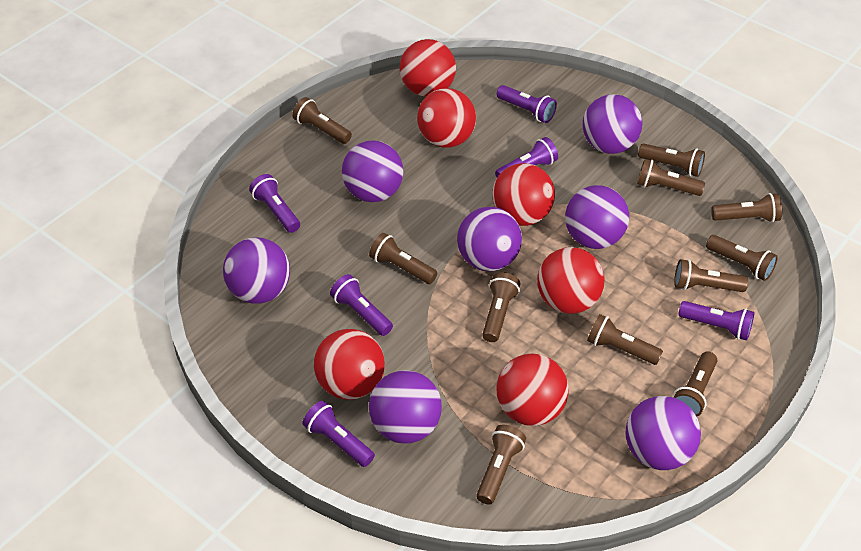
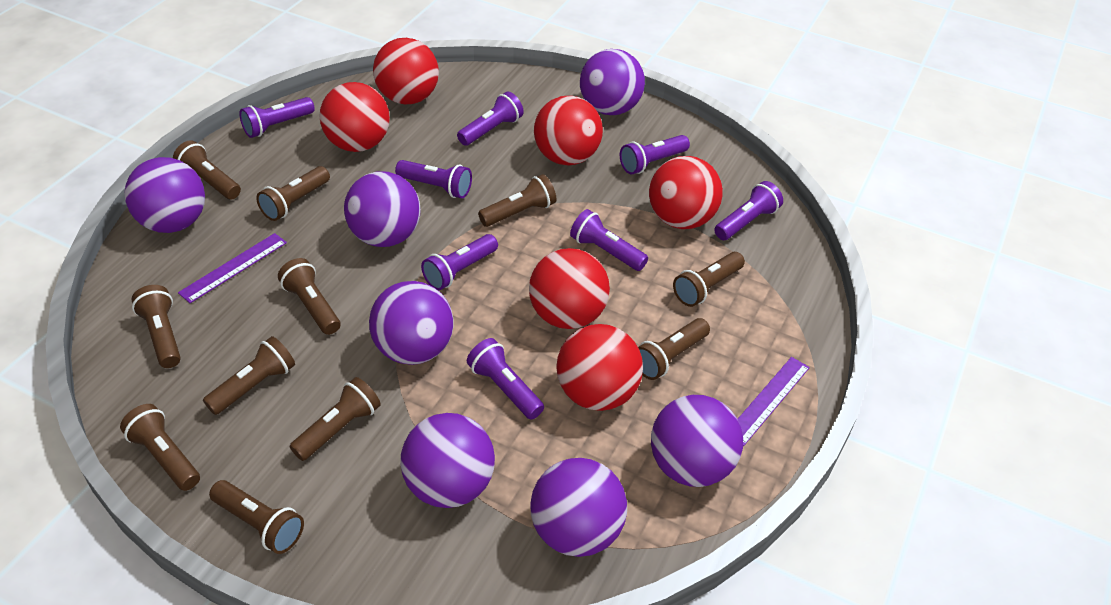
purple flashlight: 6 -> 8
purple ruler: 0 -> 2

